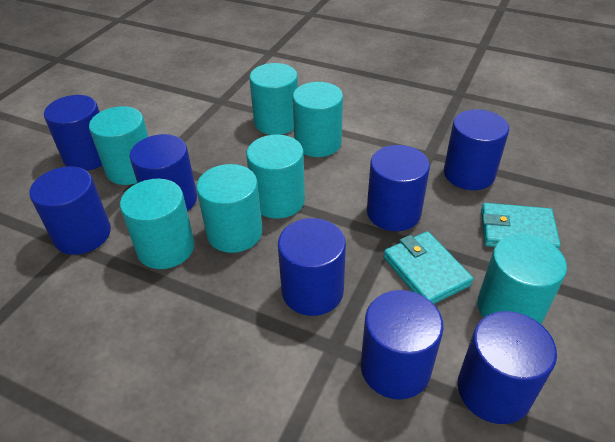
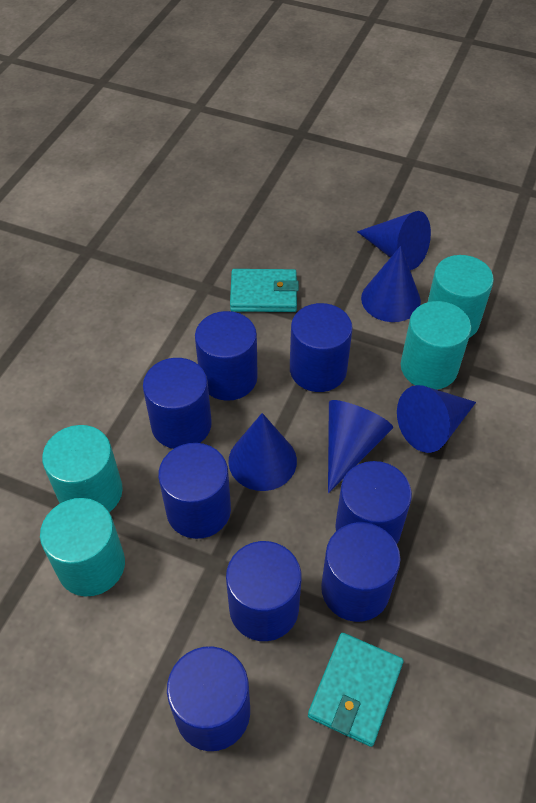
blue cone: 0 -> 5
turquoise cylinder: 7 -> 4

